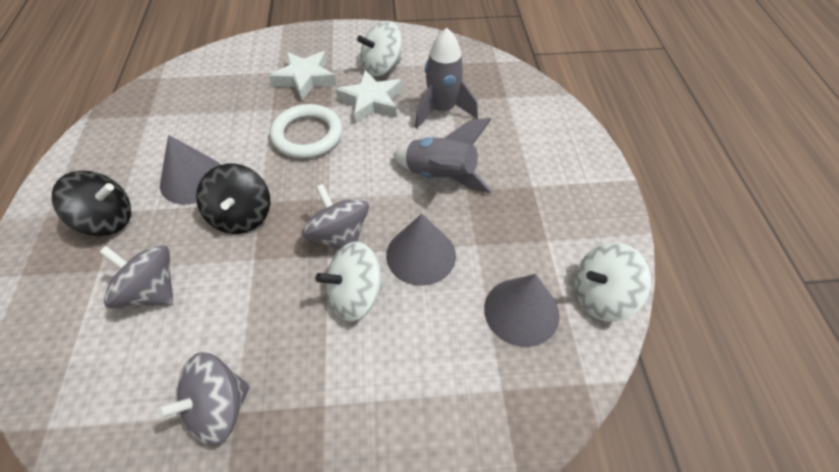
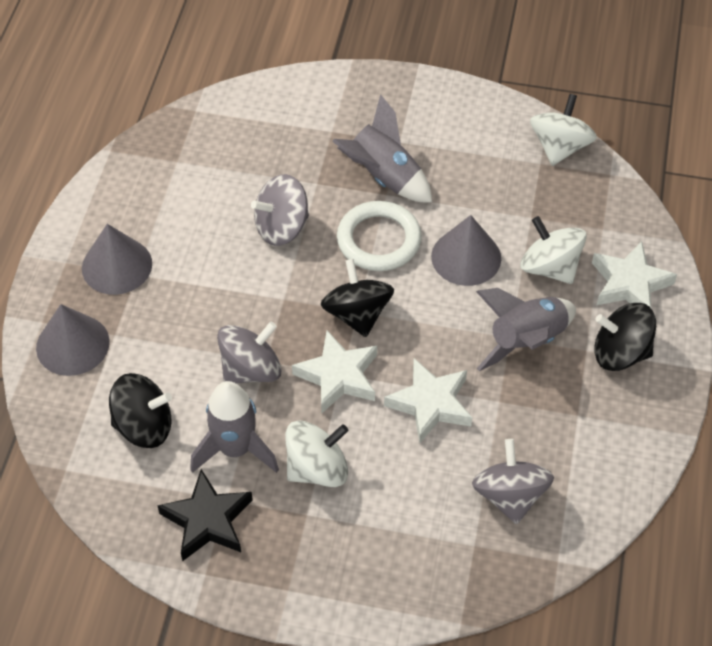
black spinning top: 2 -> 3
black star: 0 -> 1
grey rocket: 2 -> 3
white star: 2 -> 3

